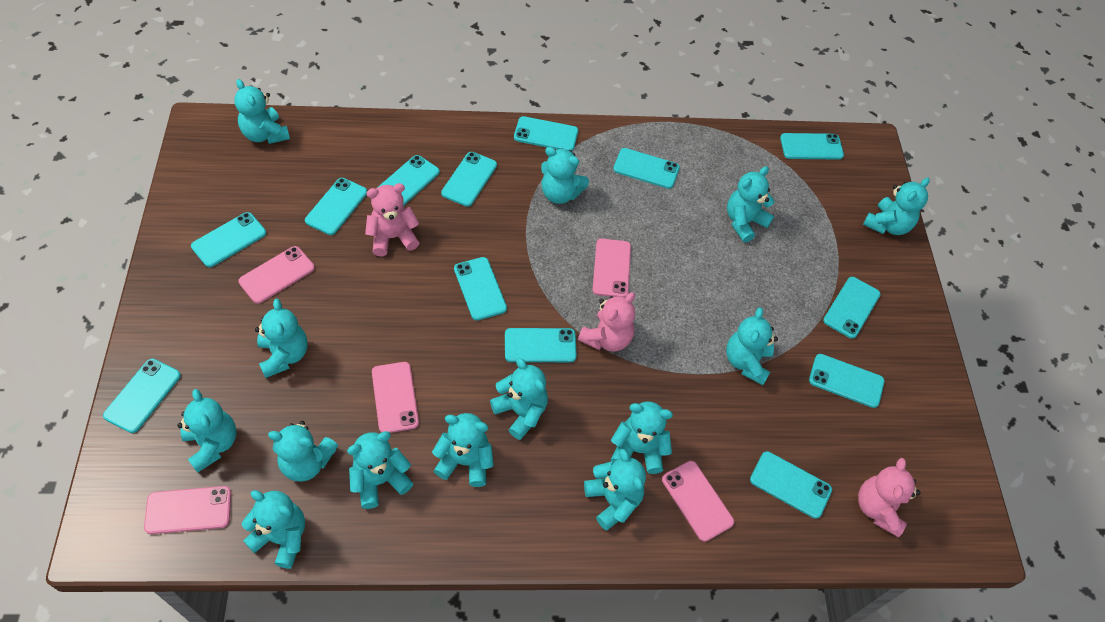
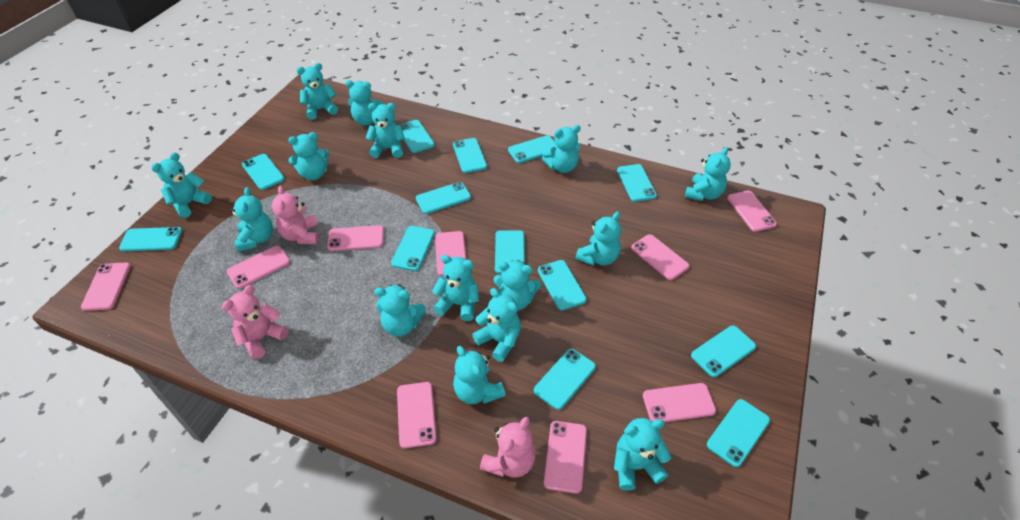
pink phone: 5 -> 9
turquoise teddy bear: 14 -> 15

